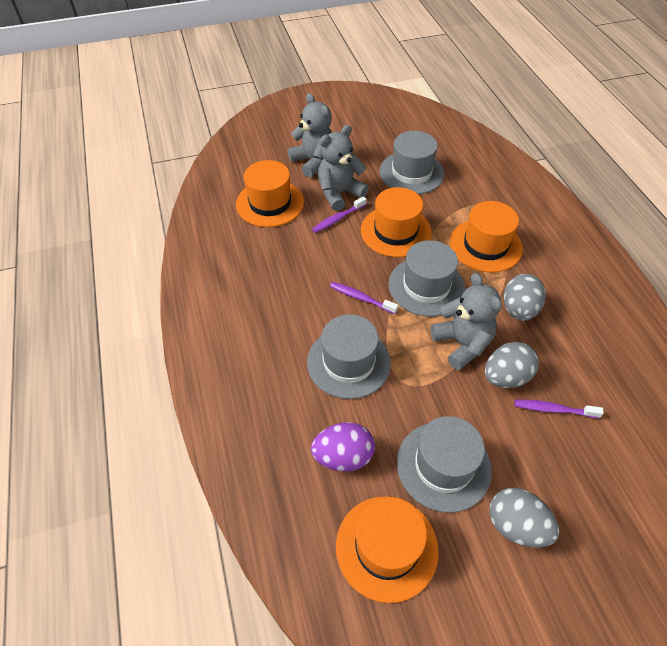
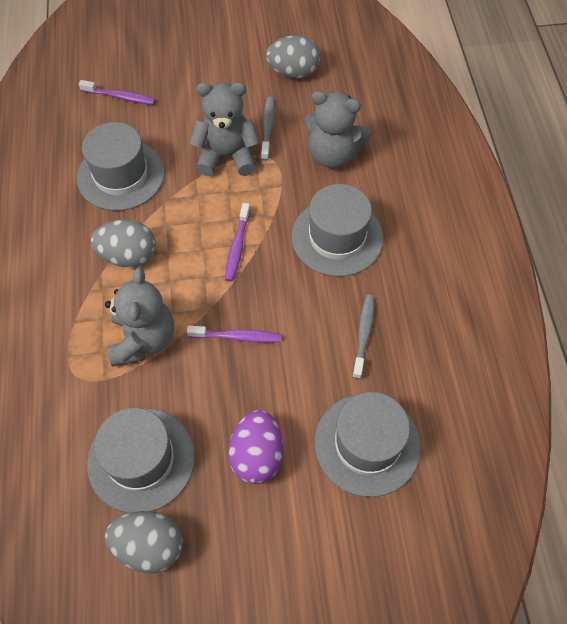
grey toothbrush: 0 -> 2
orange hat: 4 -> 0

